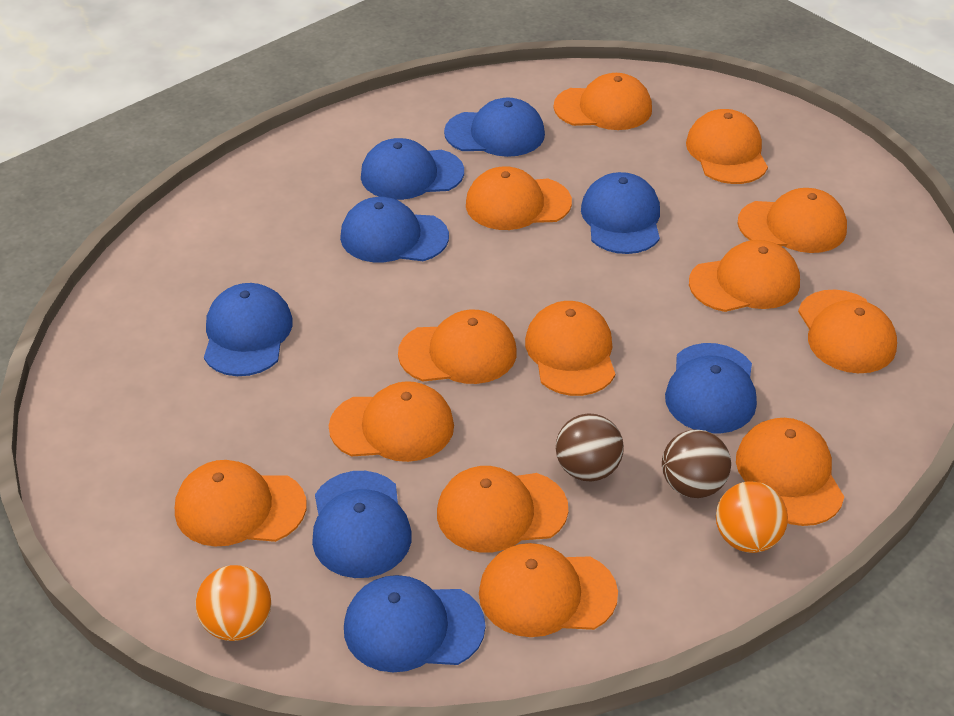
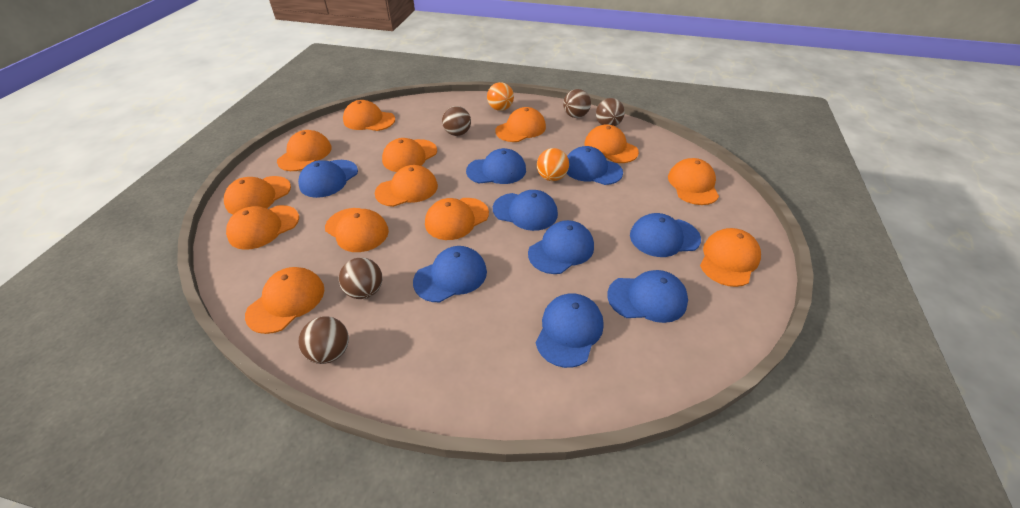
blue cap: 8 -> 9
brown ball: 2 -> 5

